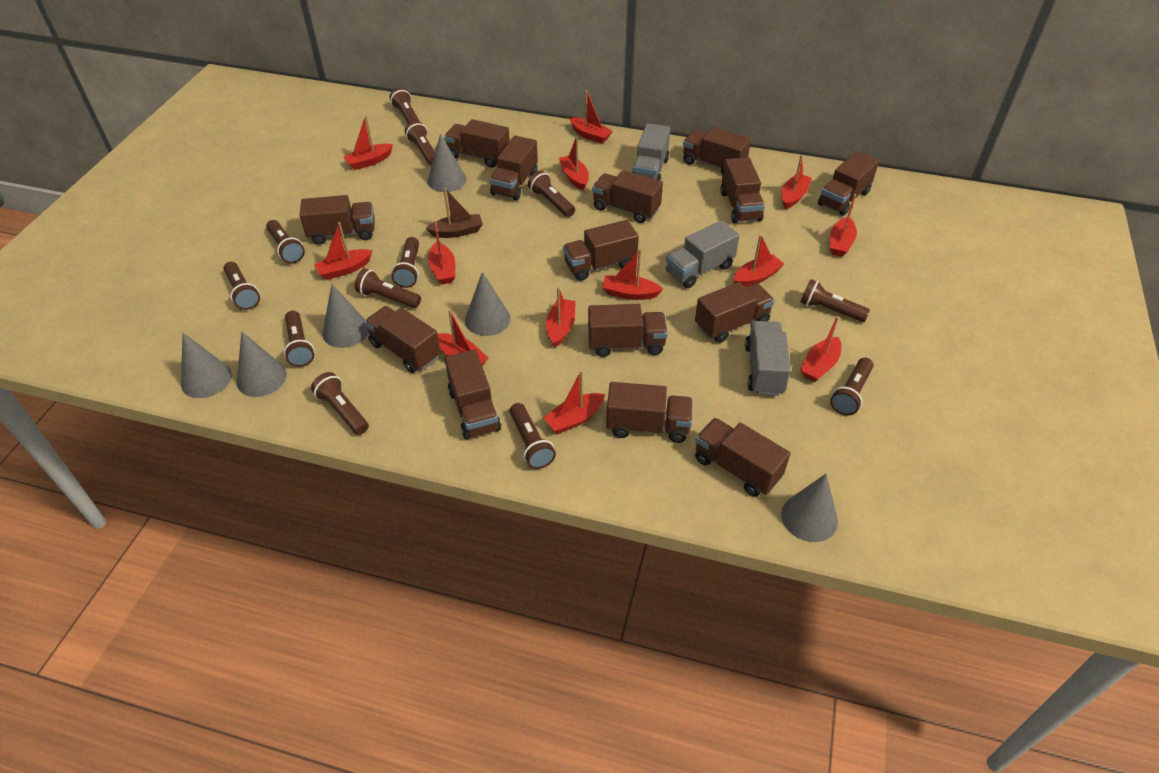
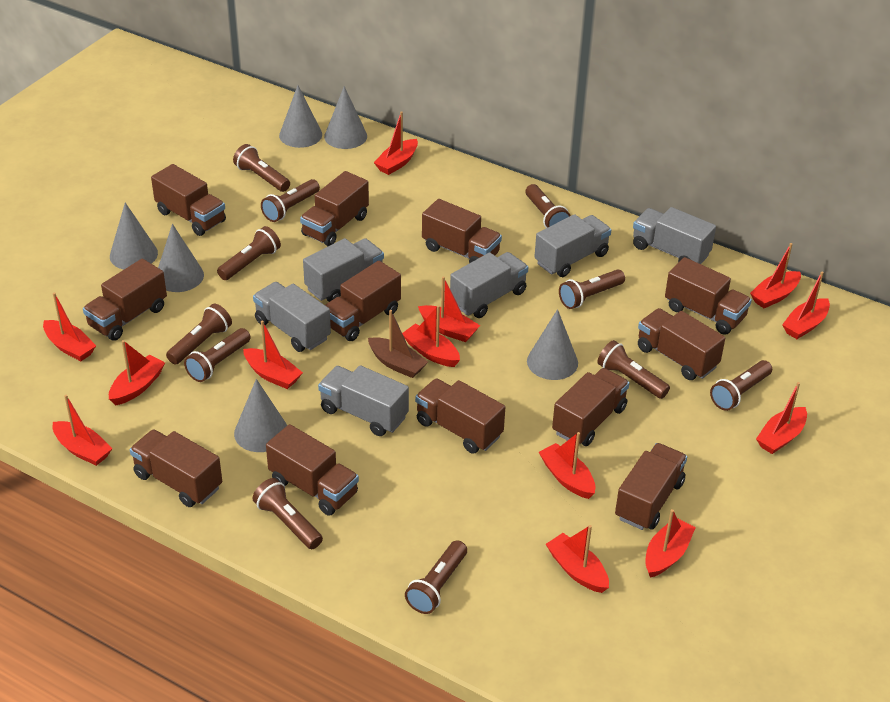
brown flashlight: 12 -> 11
brown truck: 14 -> 12
grey truck: 3 -> 6

